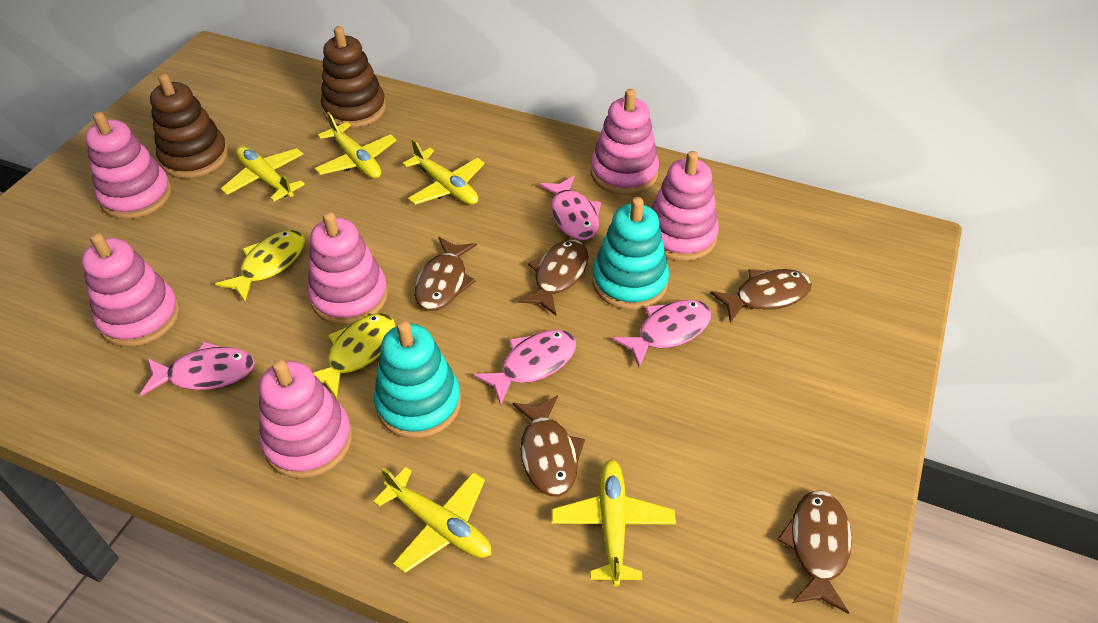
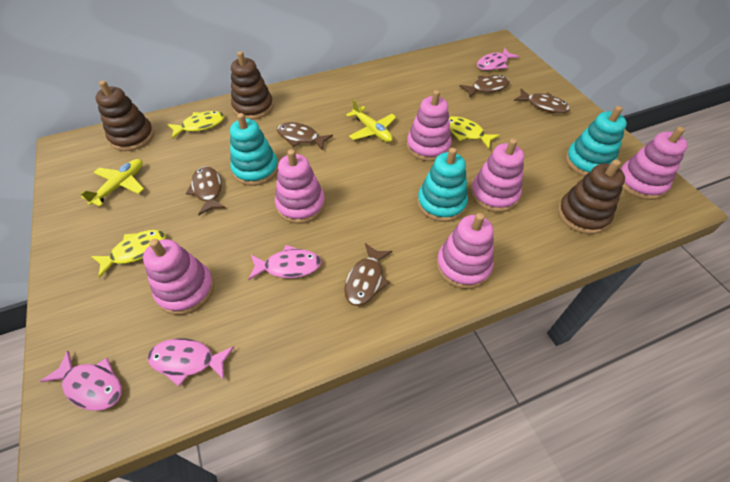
brown stacking toy: 2 -> 3
turquoise stacking toy: 2 -> 3
yellow fish: 2 -> 3
yellow plane: 5 -> 2

